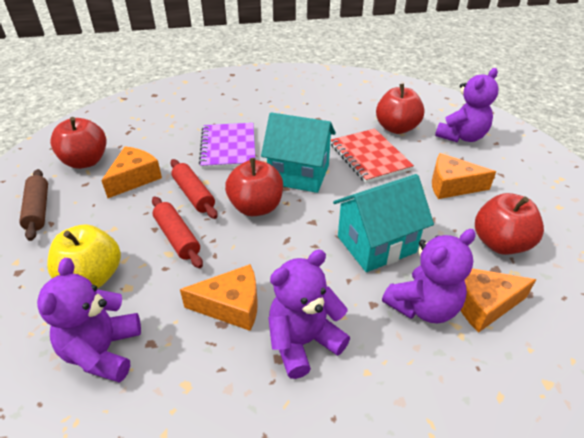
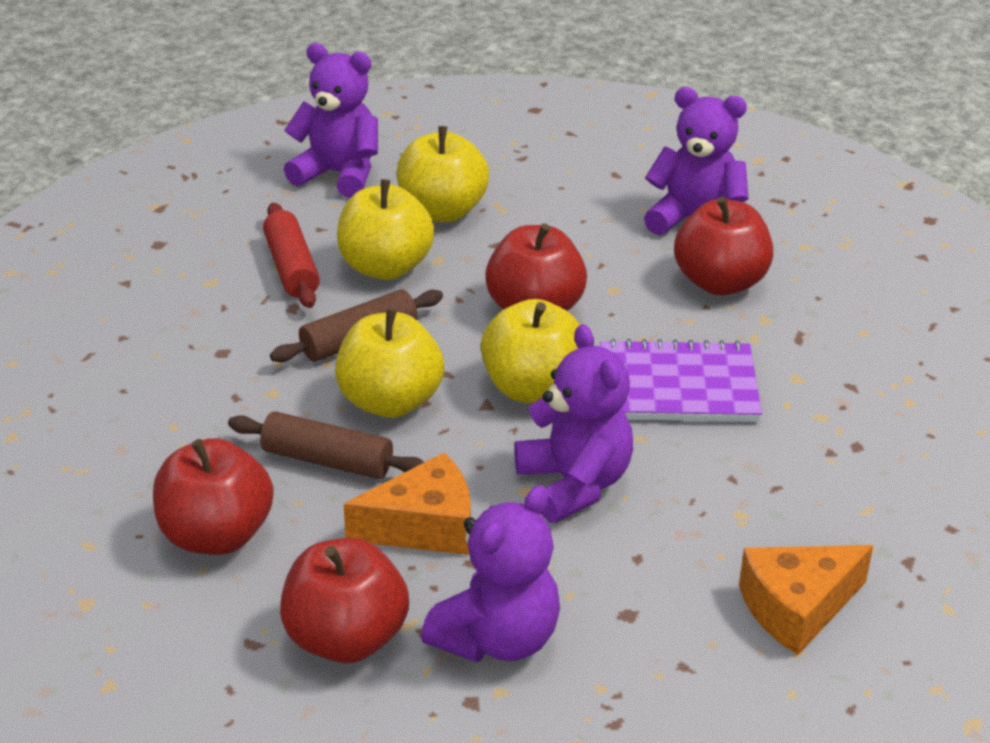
brown rolling pin: 1 -> 2
orange cheese: 4 -> 2
red notebook: 1 -> 0
red rolling pin: 2 -> 1
turquoise house: 2 -> 0
yellow apple: 1 -> 4

